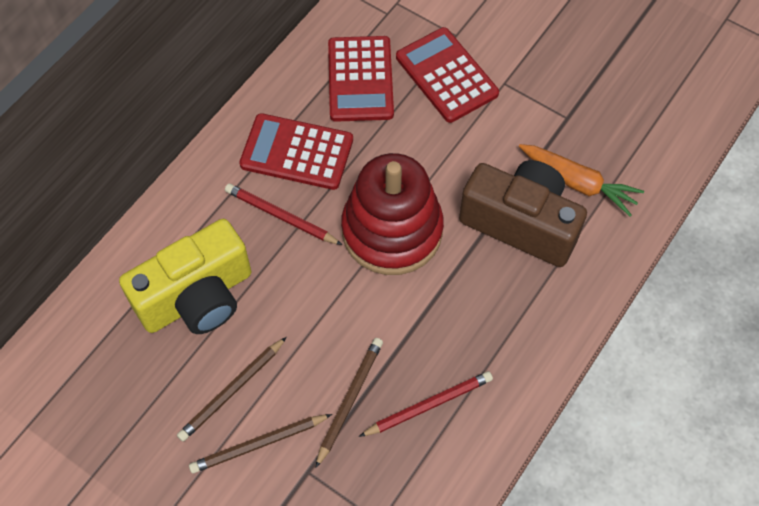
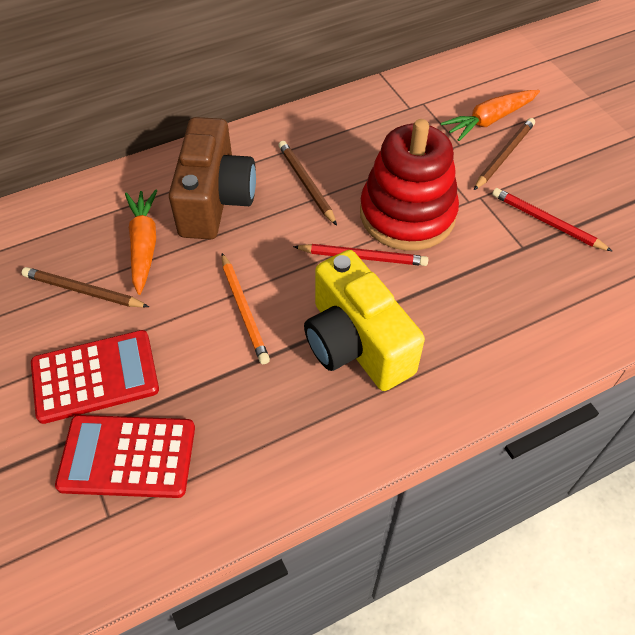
orange carrot: 1 -> 2
orange pencil: 0 -> 1
red calculator: 3 -> 2

